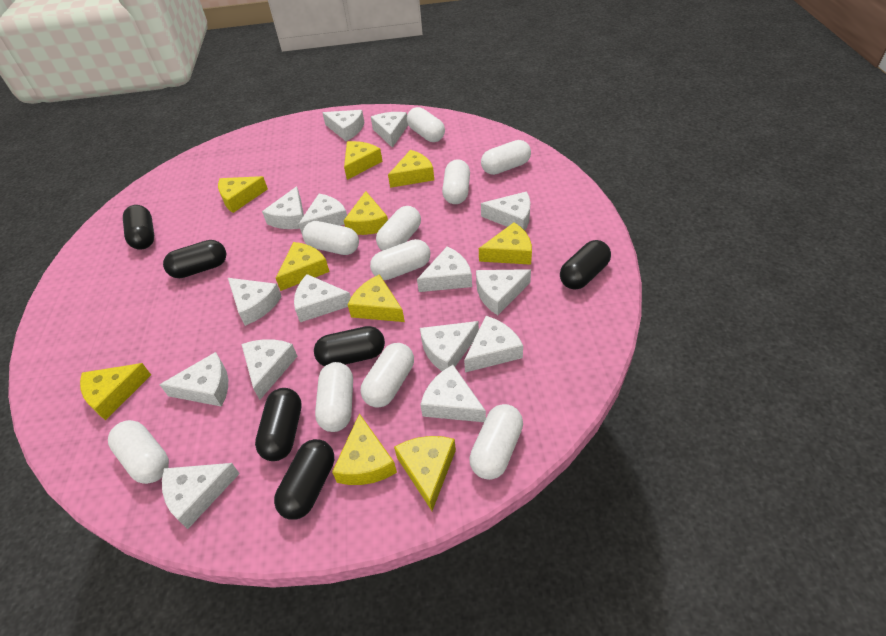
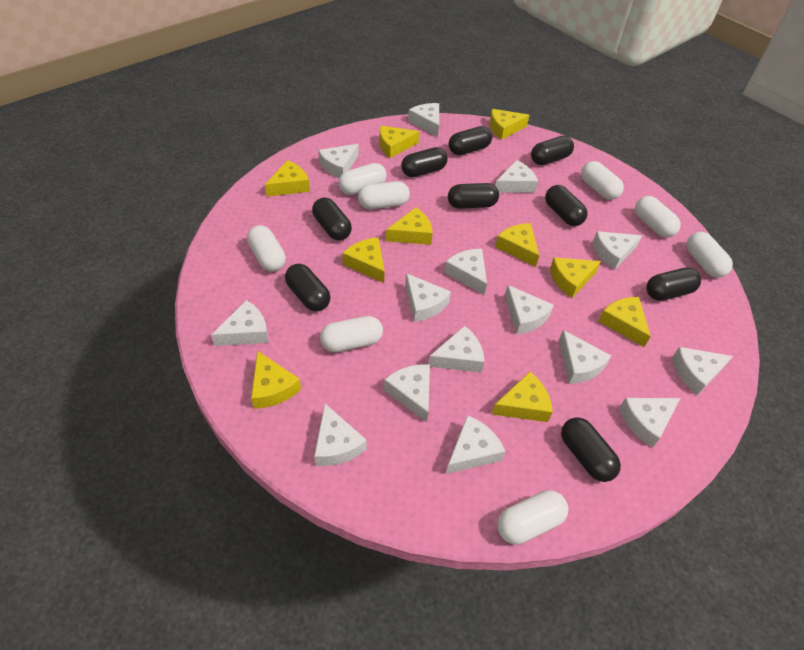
black capsule: 6 -> 9
white capsule: 10 -> 8

